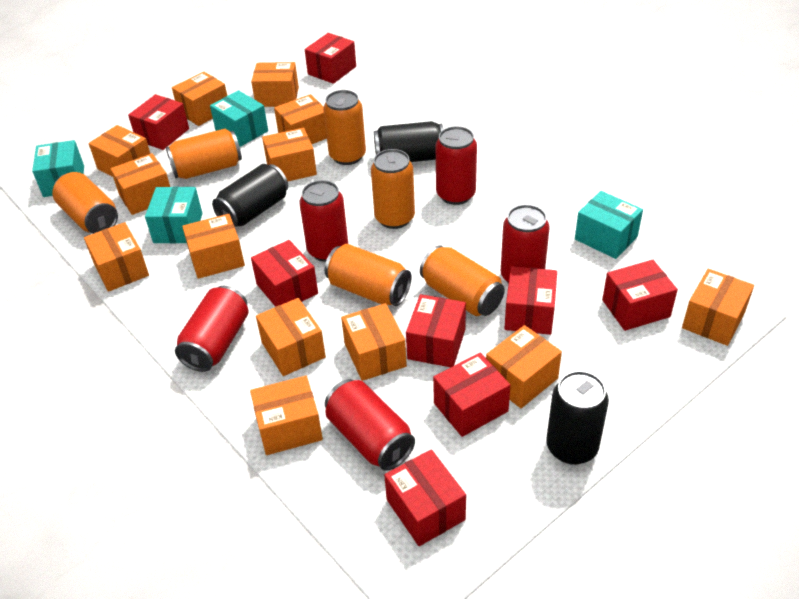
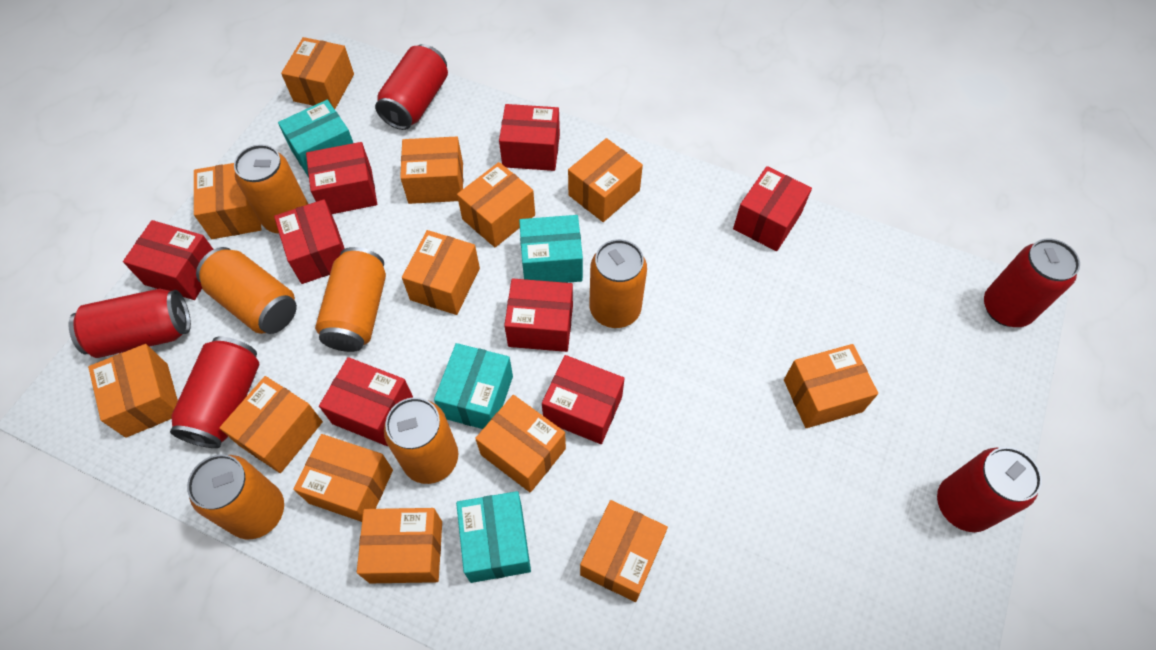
black can: 3 -> 0

